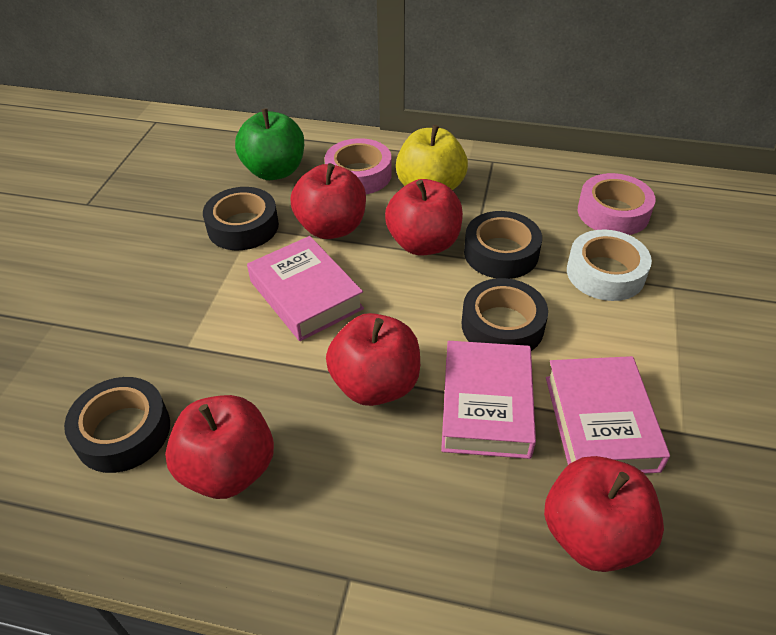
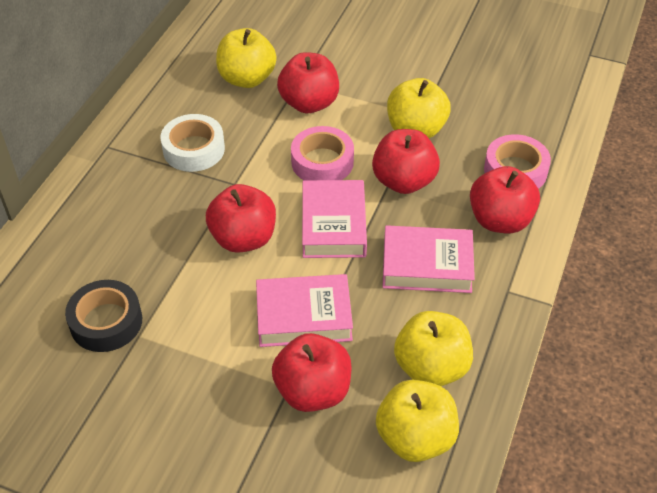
black tape: 4 -> 1
green apple: 1 -> 0
yellow apple: 1 -> 4

